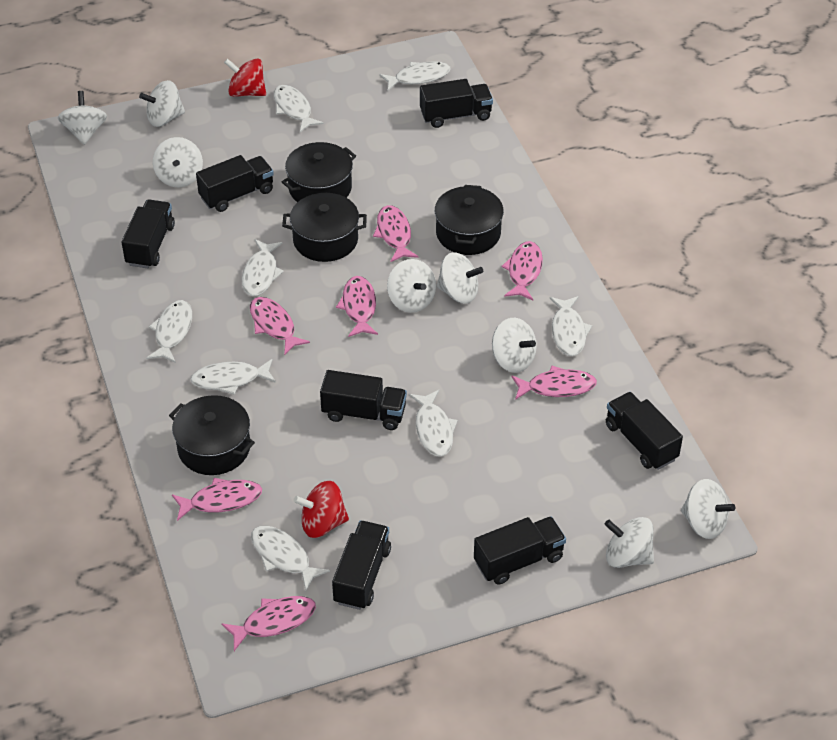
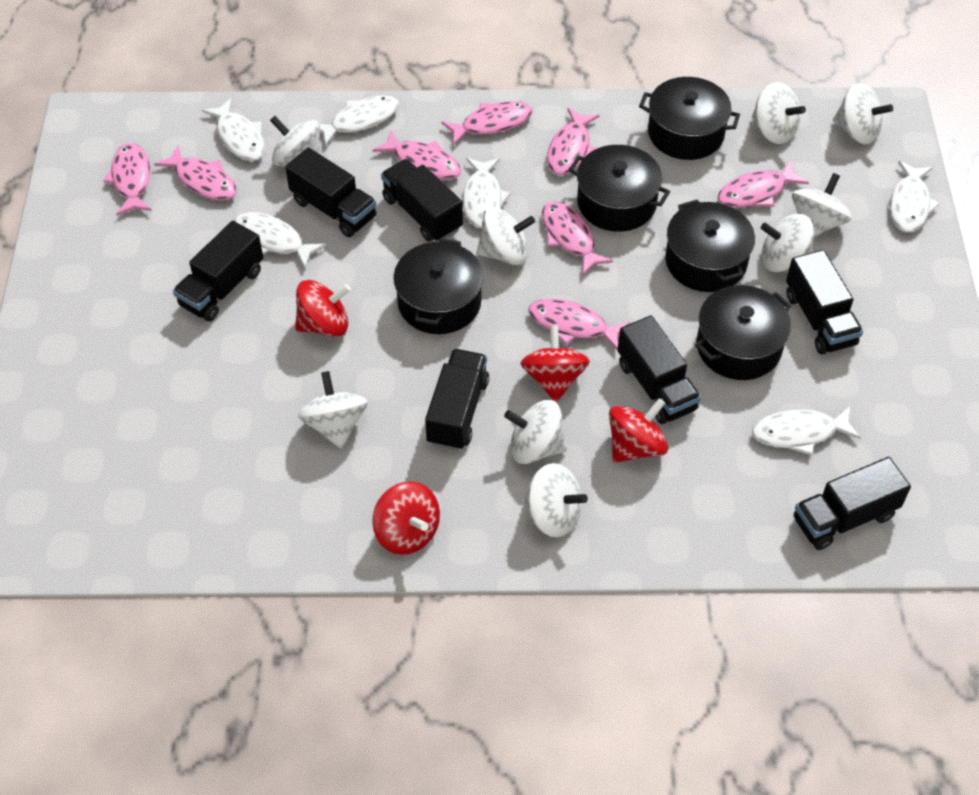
black pot: 4 -> 5
pink fish: 7 -> 8
red spinning top: 2 -> 4
white fish: 8 -> 6
white spinning top: 8 -> 9

